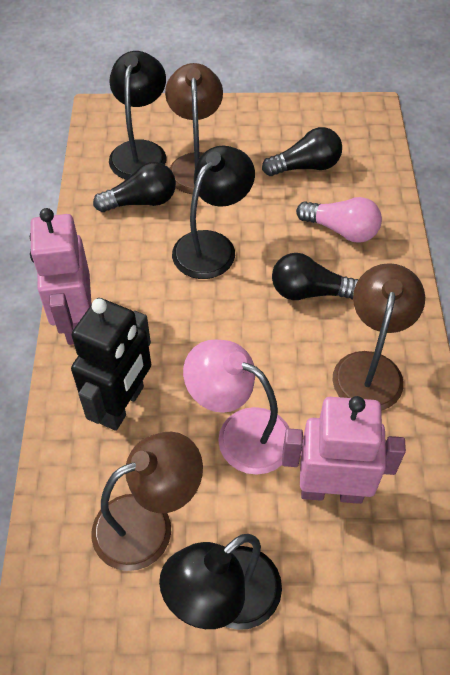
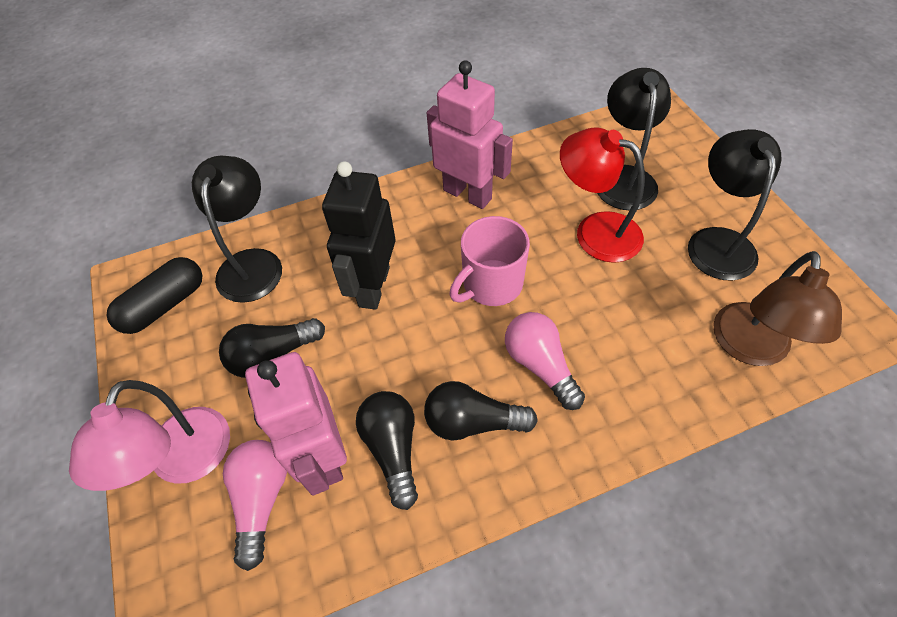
black capsule: 0 -> 1
brown lamp: 3 -> 1
pink light bulb: 1 -> 2
pink mug: 0 -> 1
red lamp: 0 -> 1

